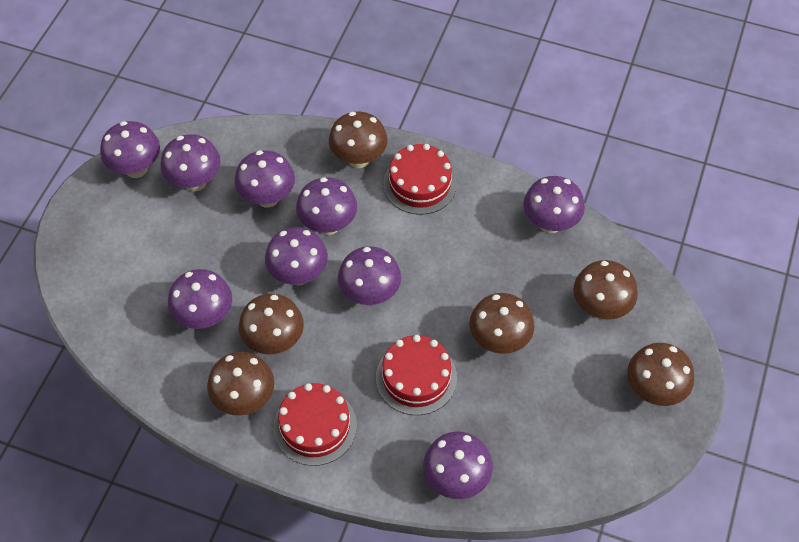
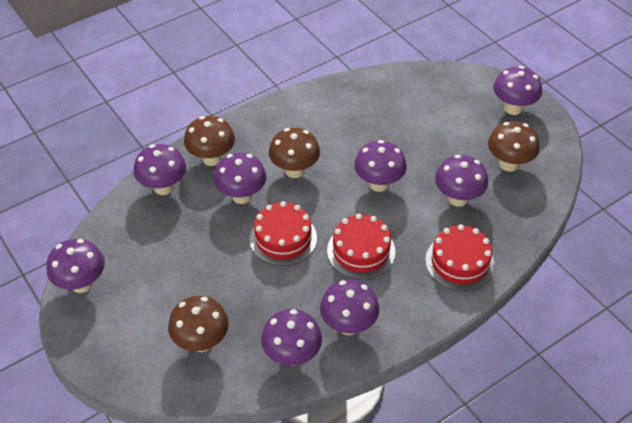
brown mushroom: 6 -> 4
purple mushroom: 9 -> 8

